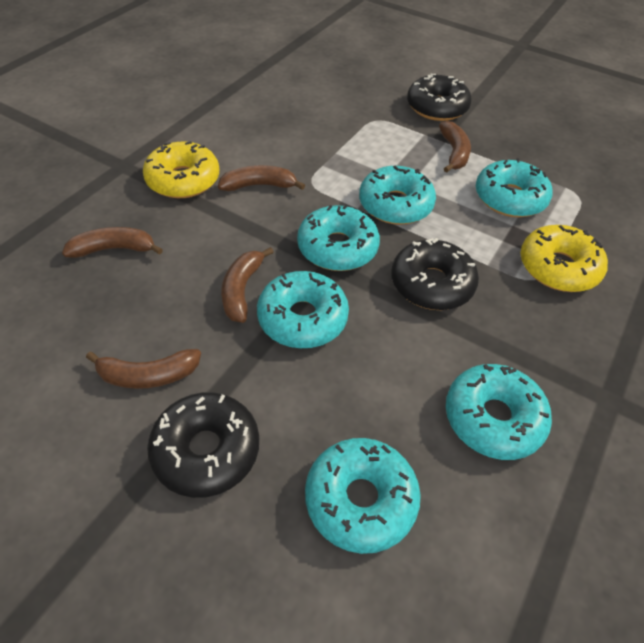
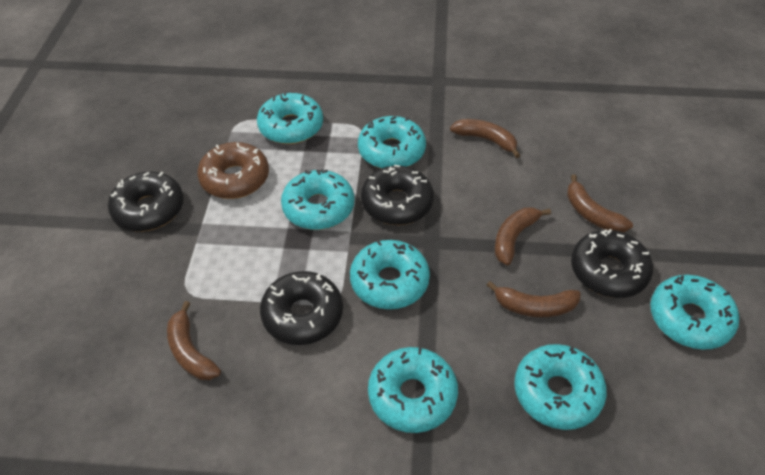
black donut: 3 -> 4
brown donut: 0 -> 1
turquoise donut: 6 -> 7
yellow donut: 2 -> 0

